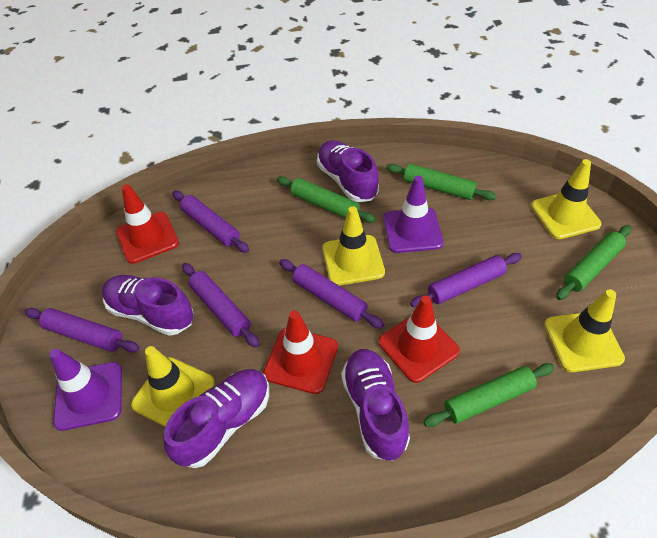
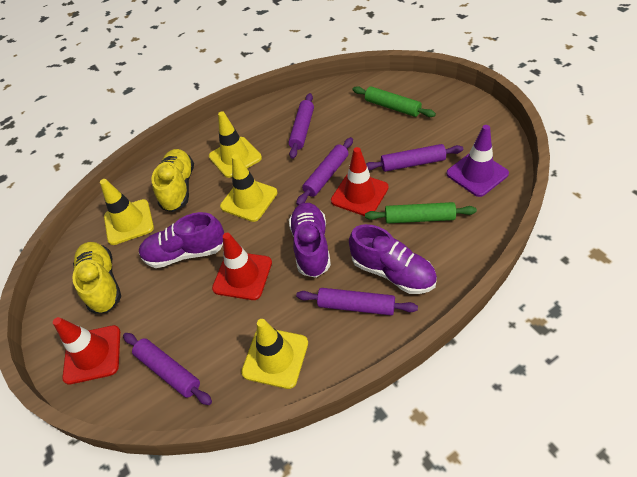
green rolling pin: 4 -> 2
purple shoe: 4 -> 3
purple traffic cone: 2 -> 1
yellow shoe: 0 -> 2

